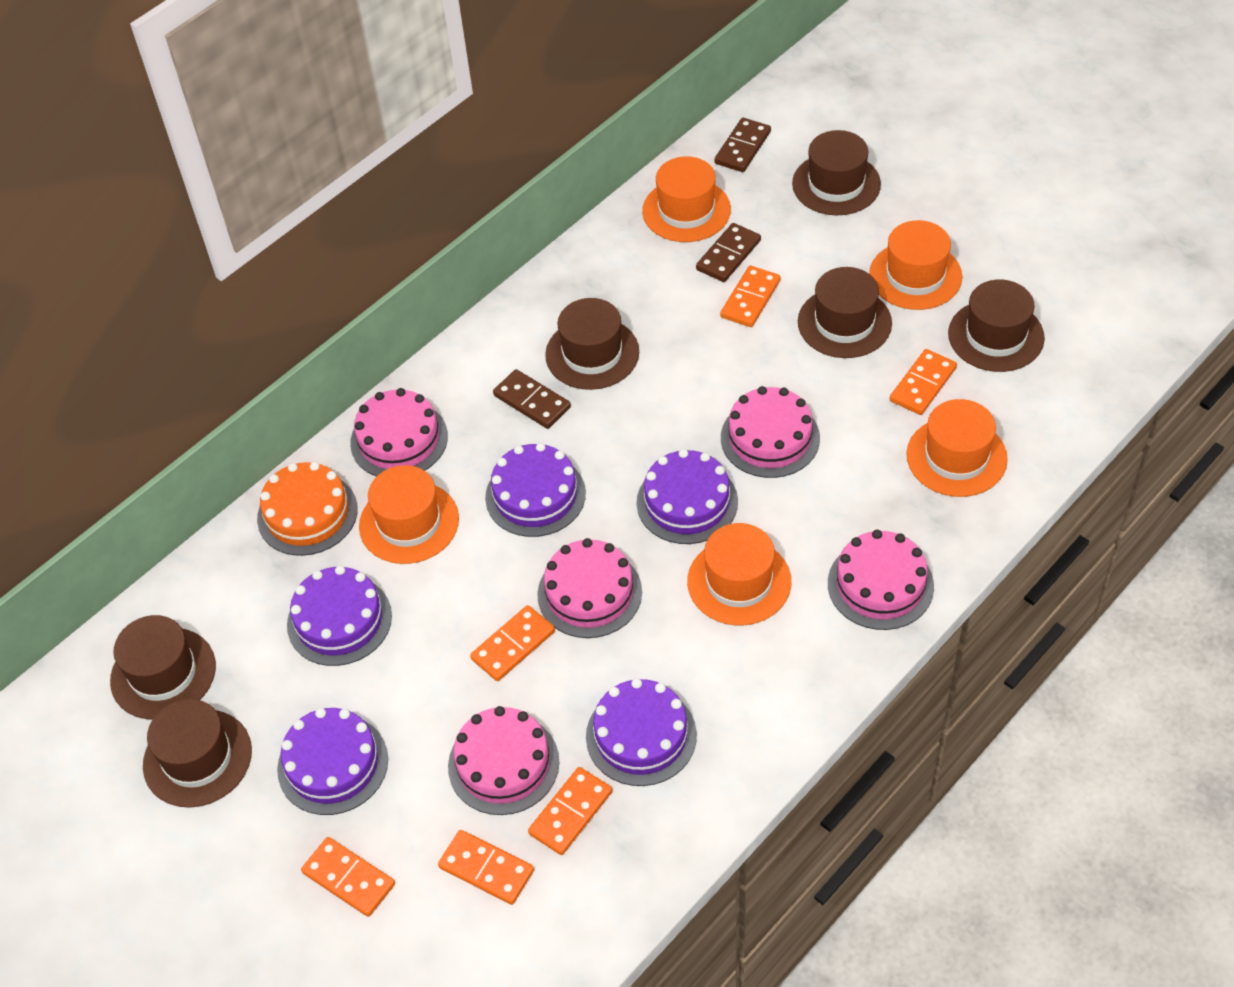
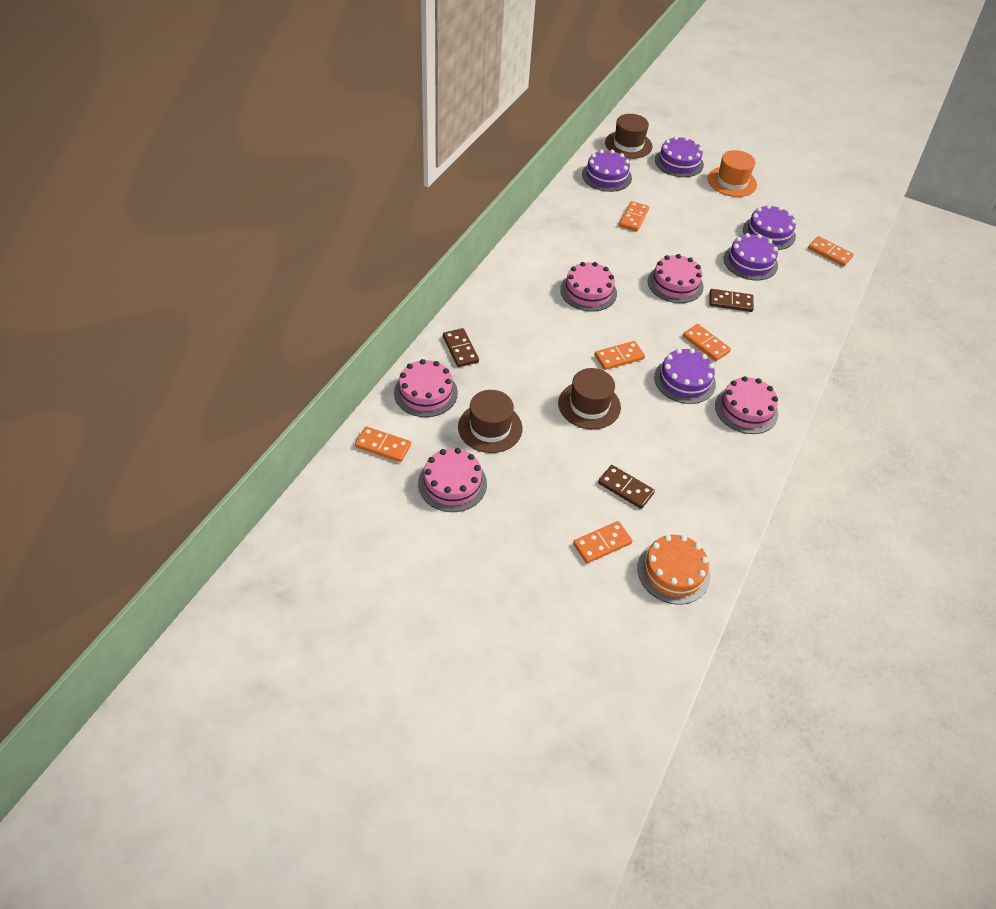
brown hat: 6 -> 3
orange hat: 5 -> 1

